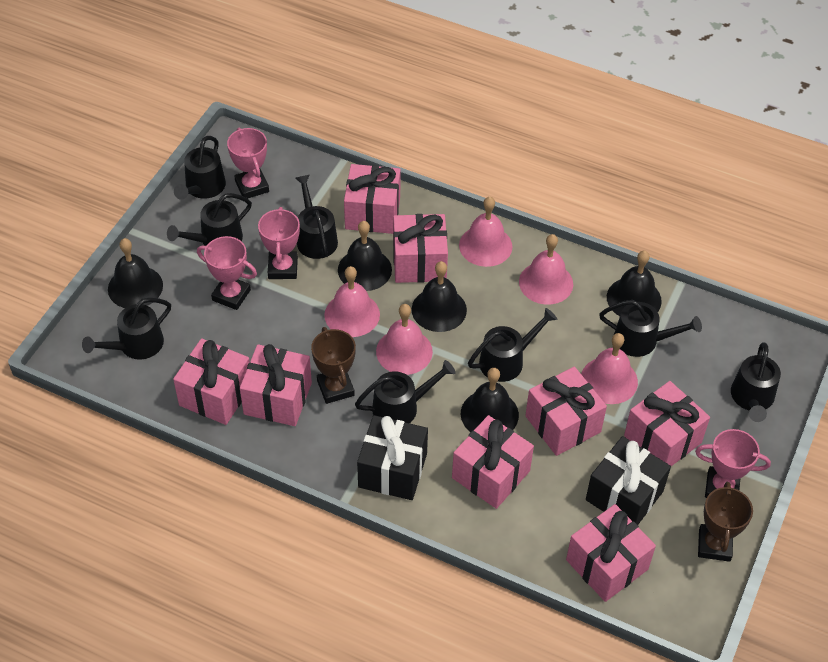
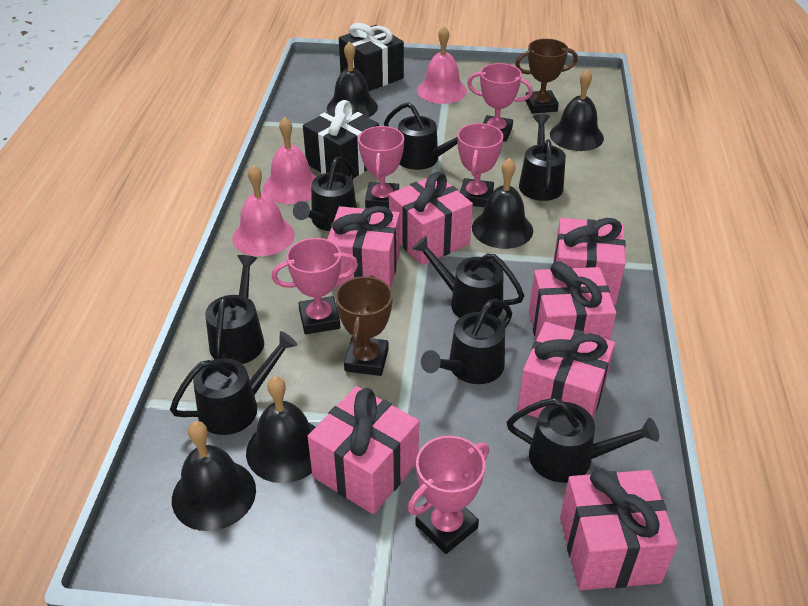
pink bell: 5 -> 3
pink gift: 8 -> 7
pink trophy: 4 -> 5

